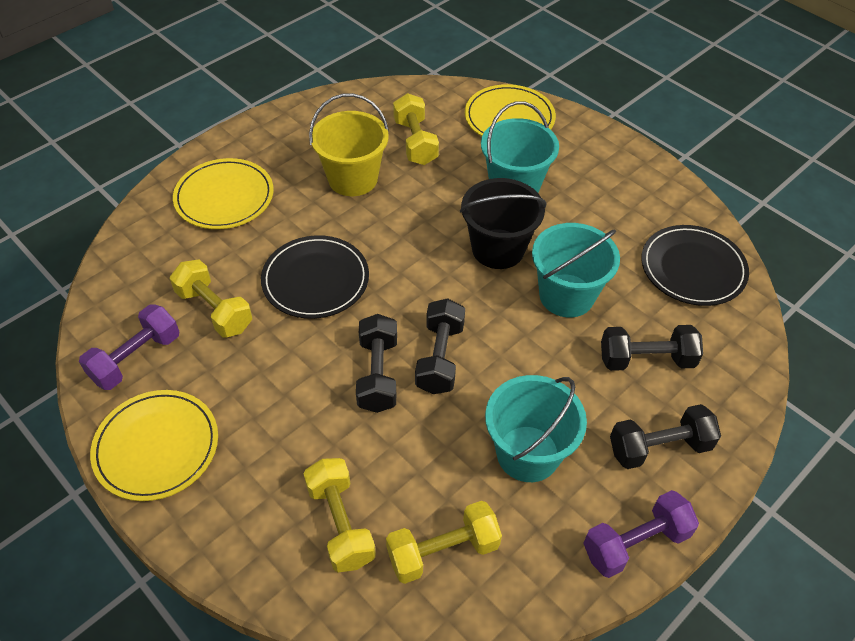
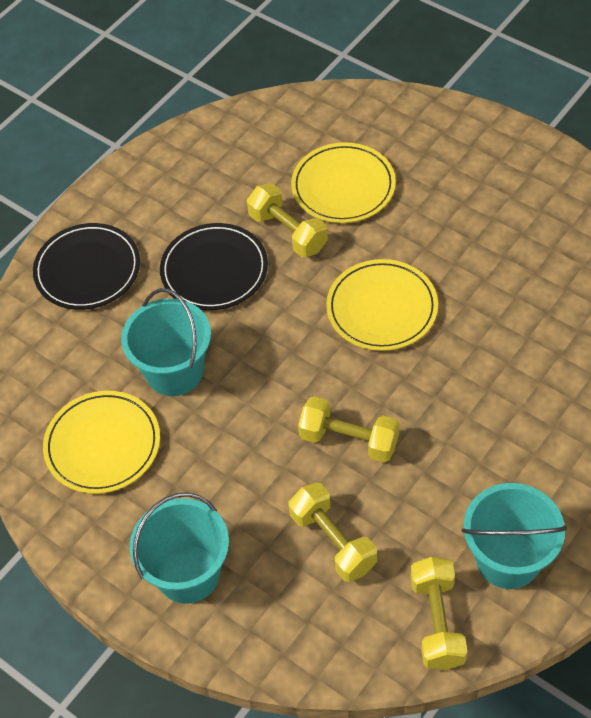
black bucket: 1 -> 0
black dumbbell: 4 -> 0
purple dumbbell: 2 -> 0
yellow bucket: 1 -> 0

